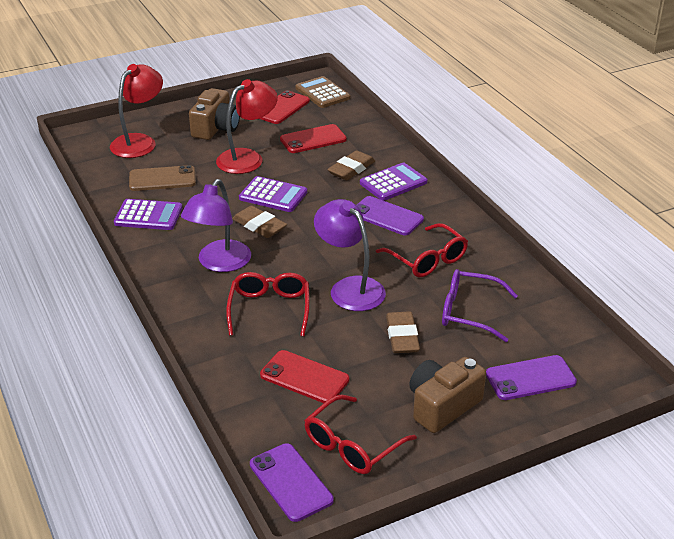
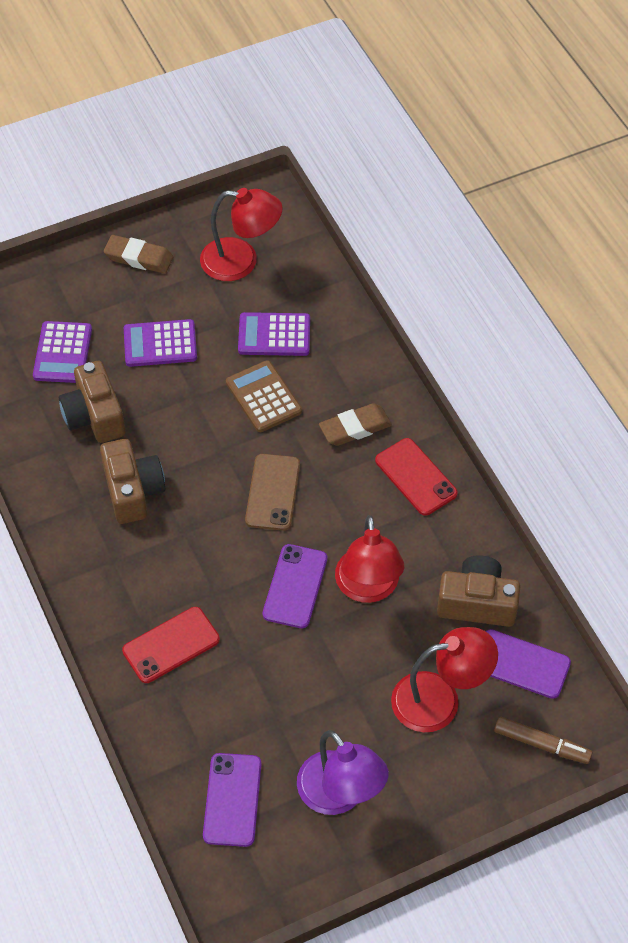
brown camera: 2 -> 3
brown eraser: 3 -> 2
brown marker: 0 -> 1
purple glasses: 1 -> 0
purple lamp: 2 -> 1
red glasses: 3 -> 0
red lamp: 2 -> 3
red phone: 3 -> 2

